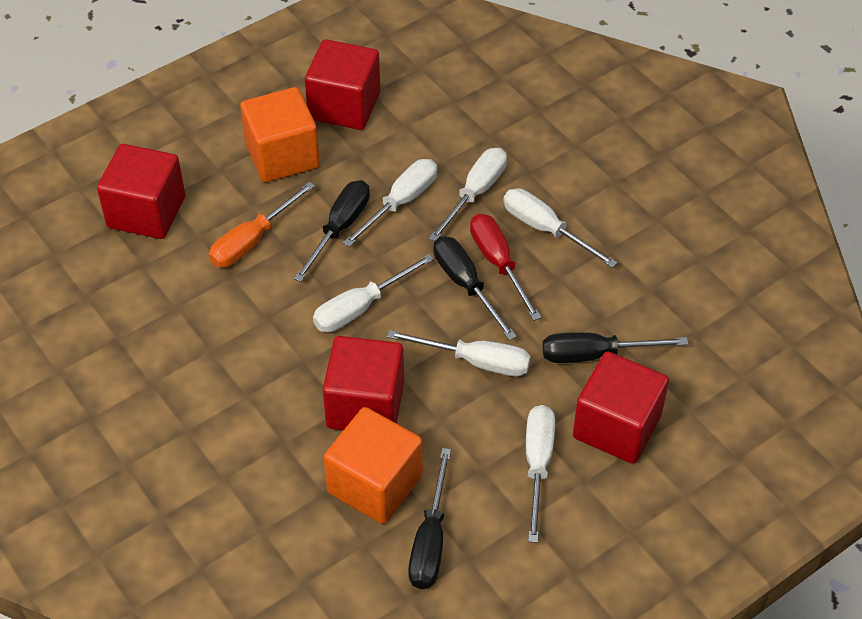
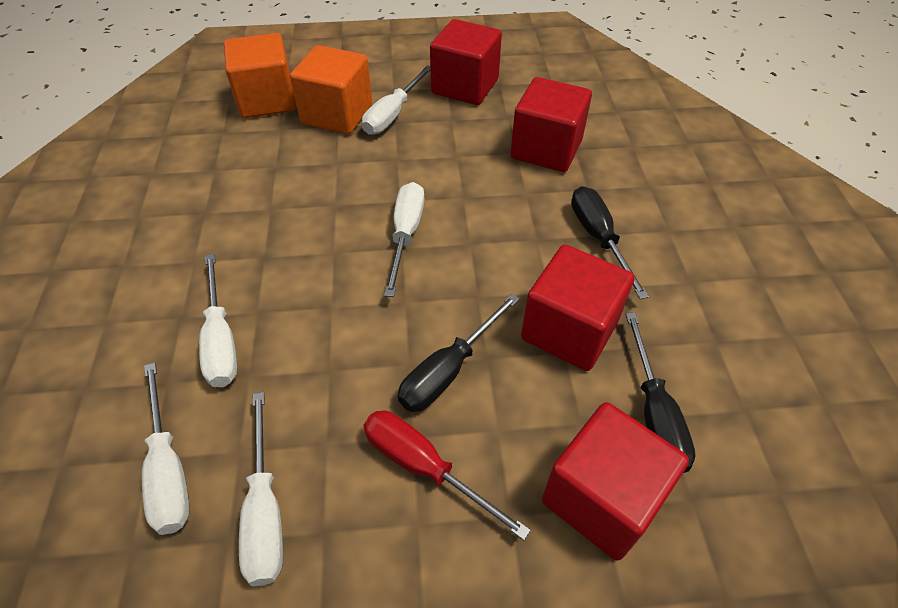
black screwdriver: 4 -> 3
orange screwdriver: 1 -> 0
white screwdriver: 6 -> 5

